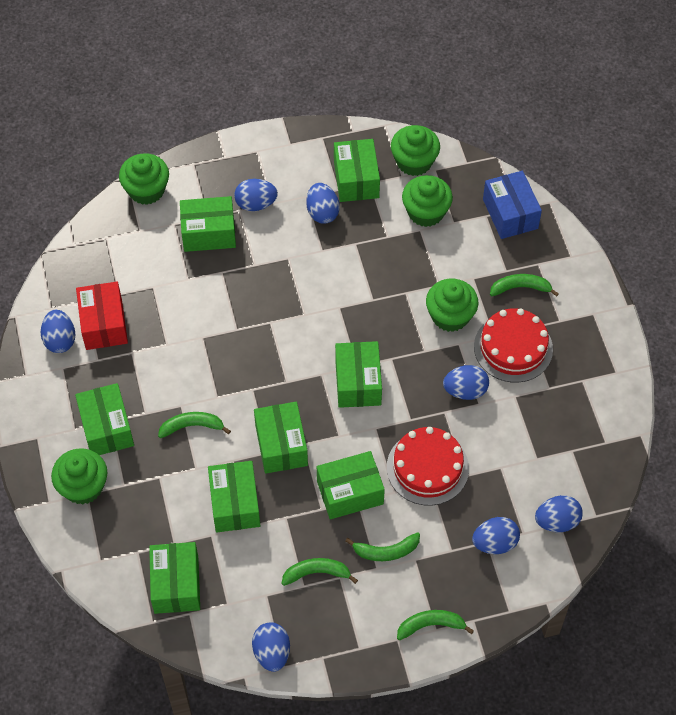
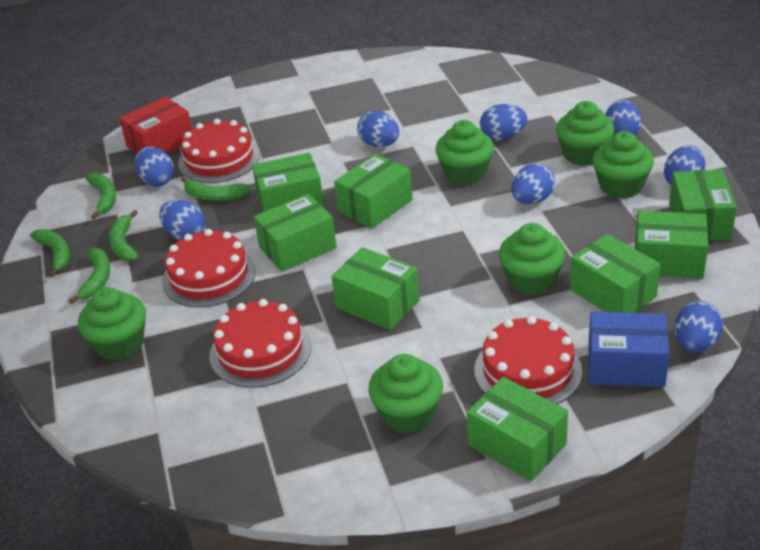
blue egg: 7 -> 8
green cupcake: 5 -> 6
red cake: 2 -> 4

